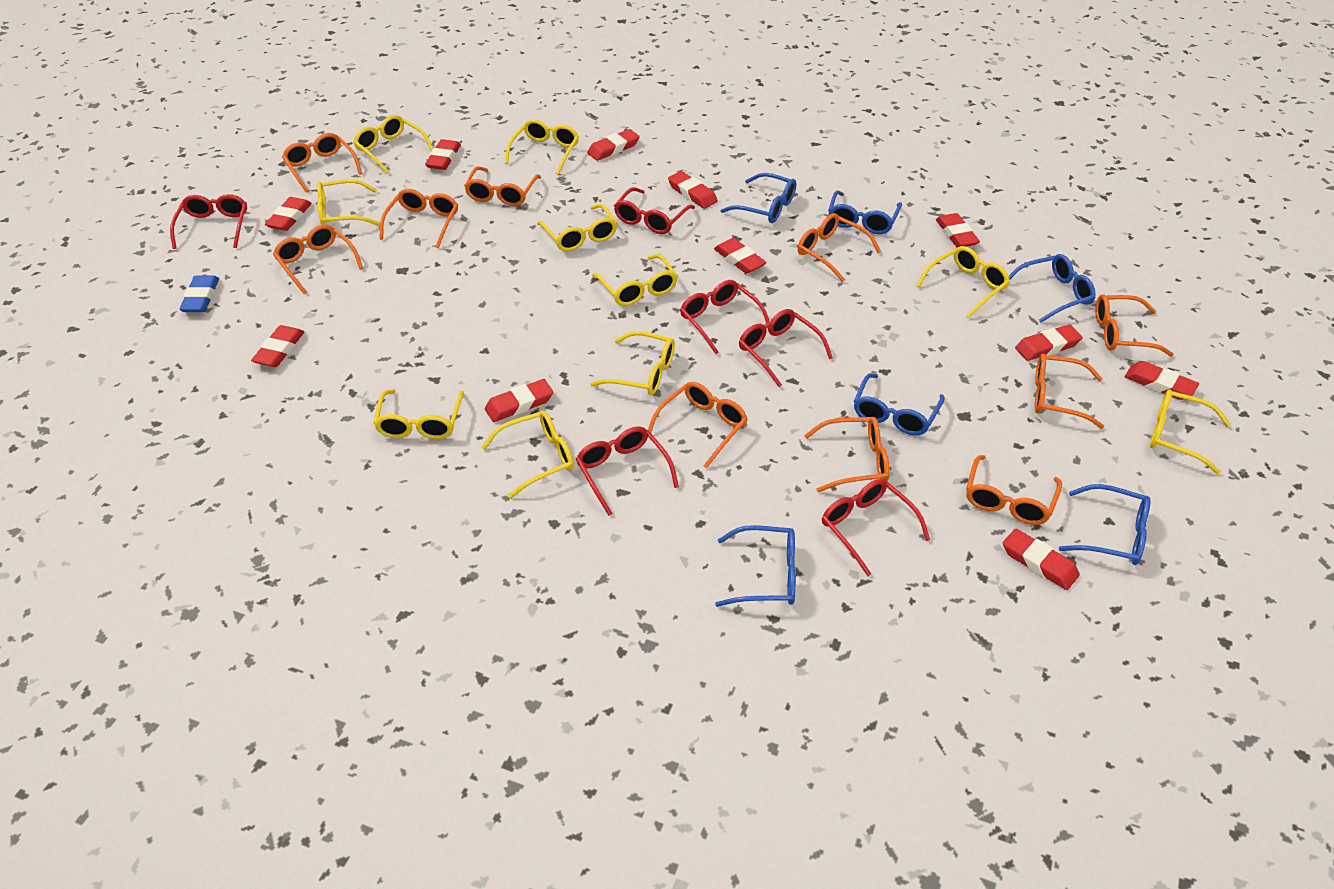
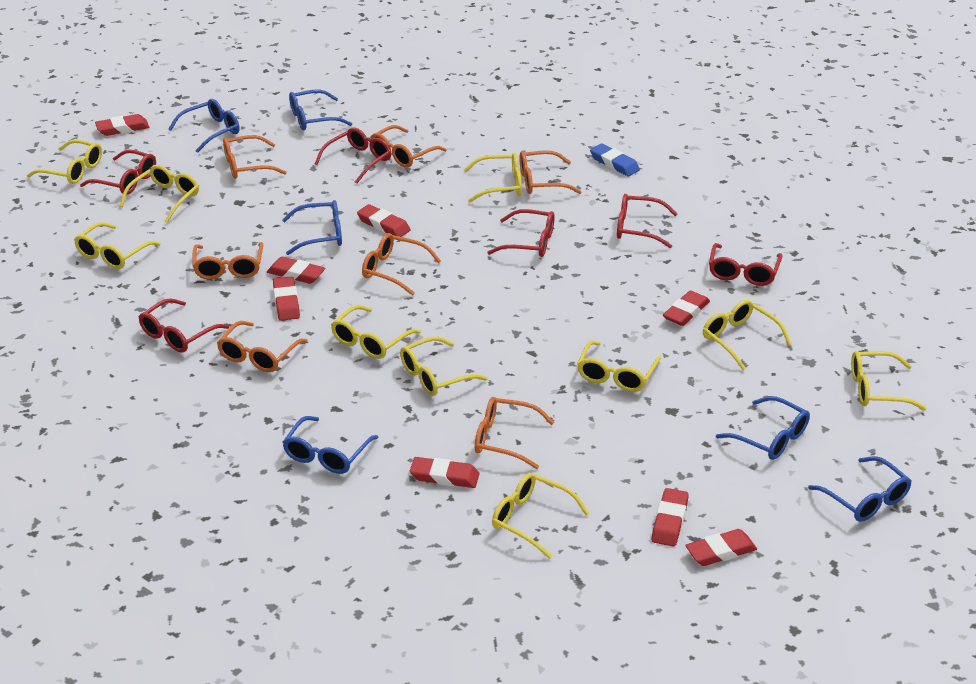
orange glasses: 10 -> 7
red eraser: 11 -> 8

